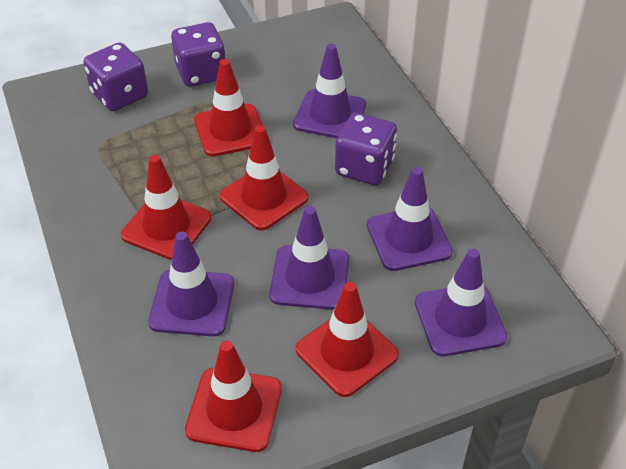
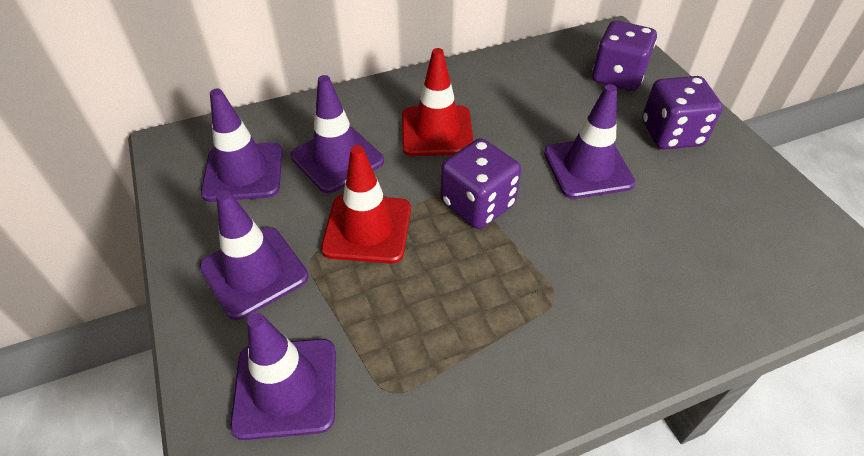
red traffic cone: 5 -> 2

